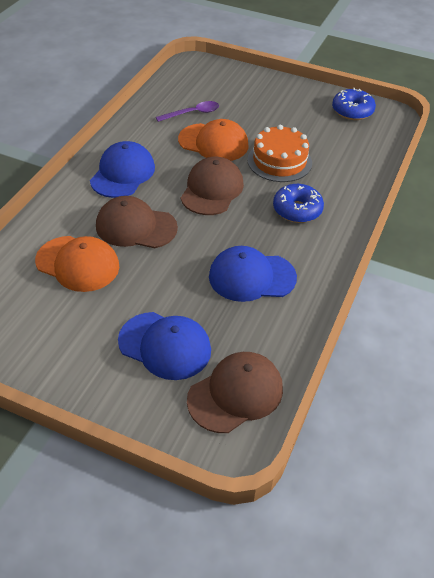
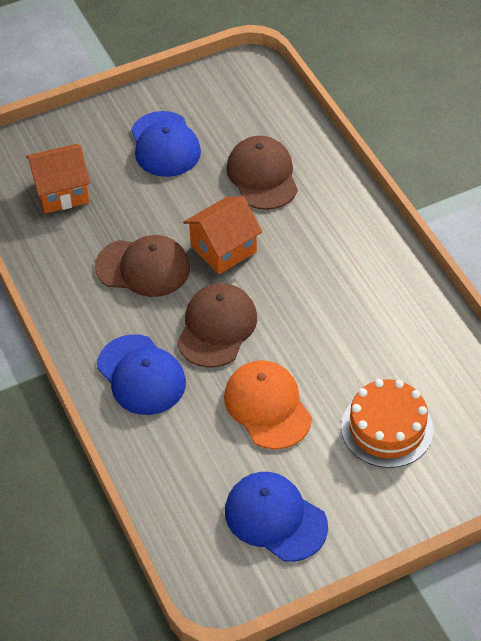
blue donut: 2 -> 0
orange cap: 2 -> 1
orange house: 0 -> 2
purple spoon: 1 -> 0

